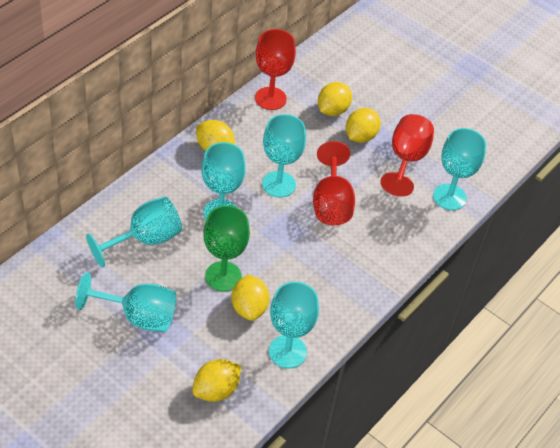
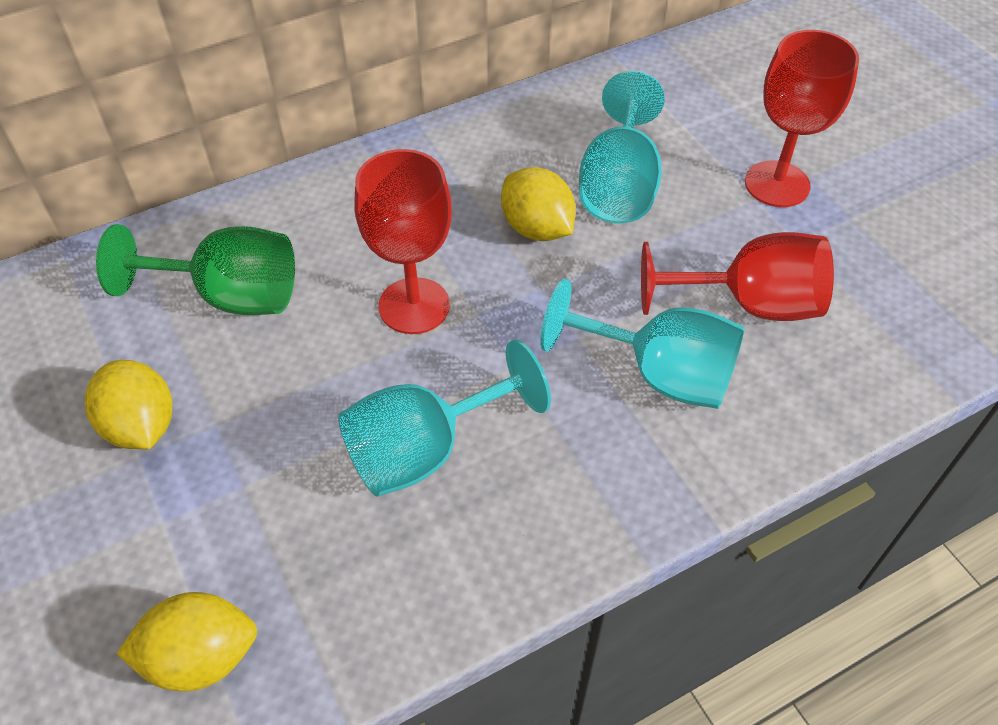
turquoise goblet: 6 -> 3
yellow lemon: 5 -> 3

